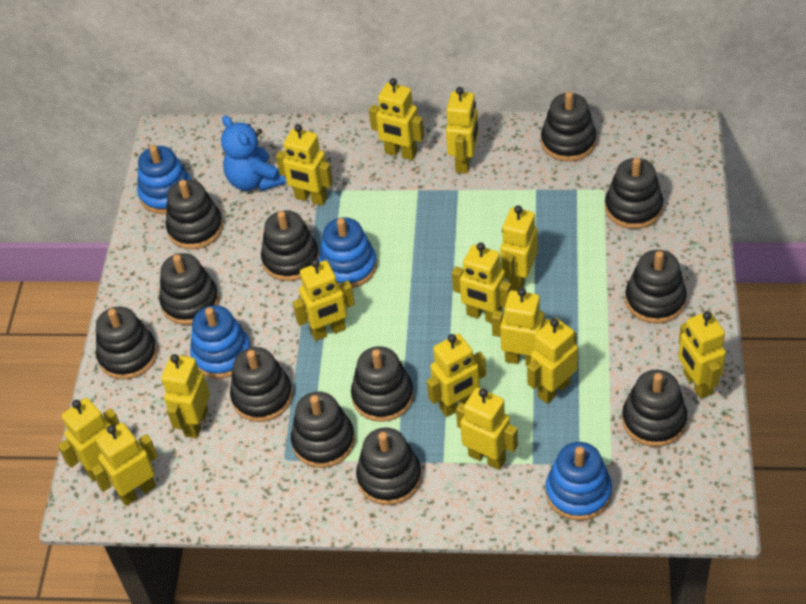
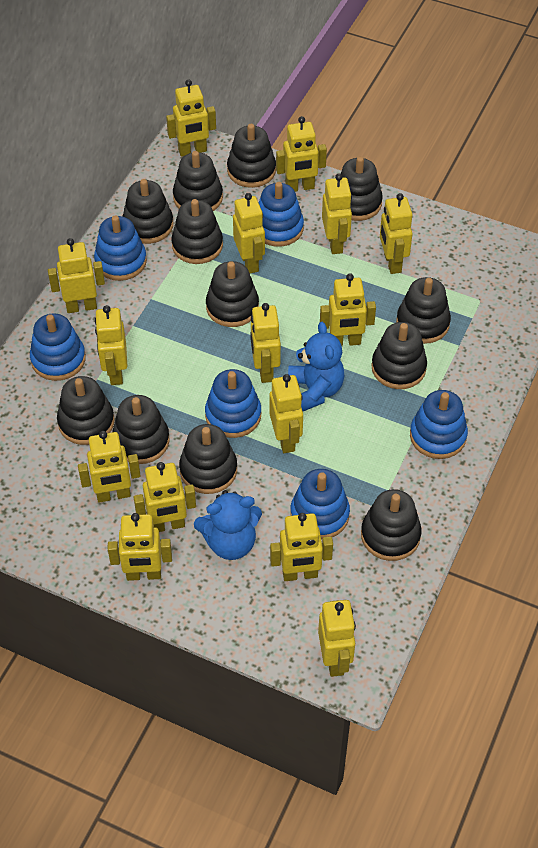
blue stacking toy: 4 -> 6
blue teddy bear: 1 -> 2
yellow robot: 14 -> 15

